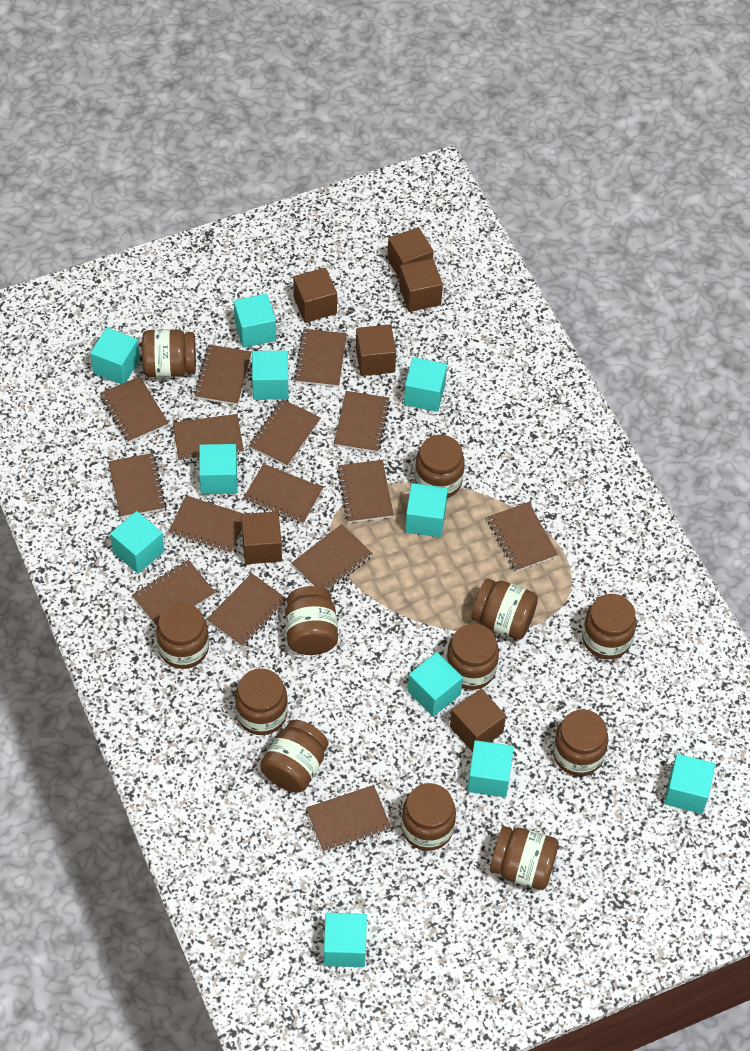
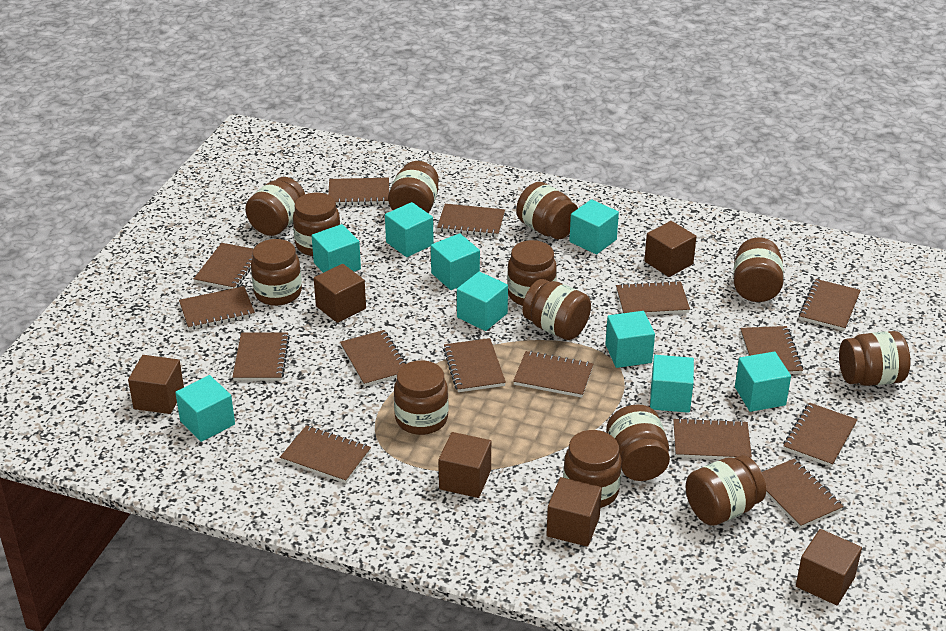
brown jar: 12 -> 13
turquoise cube: 11 -> 9

